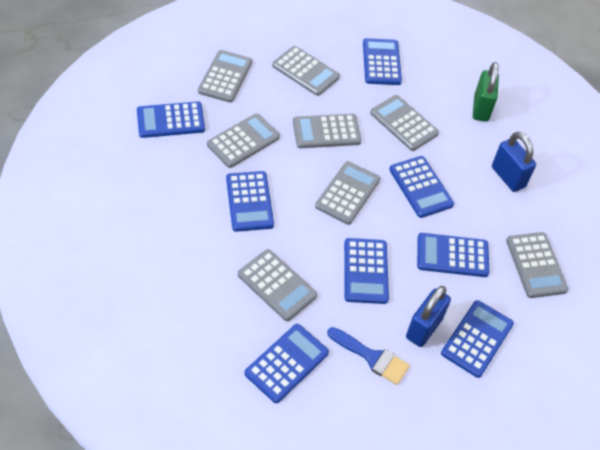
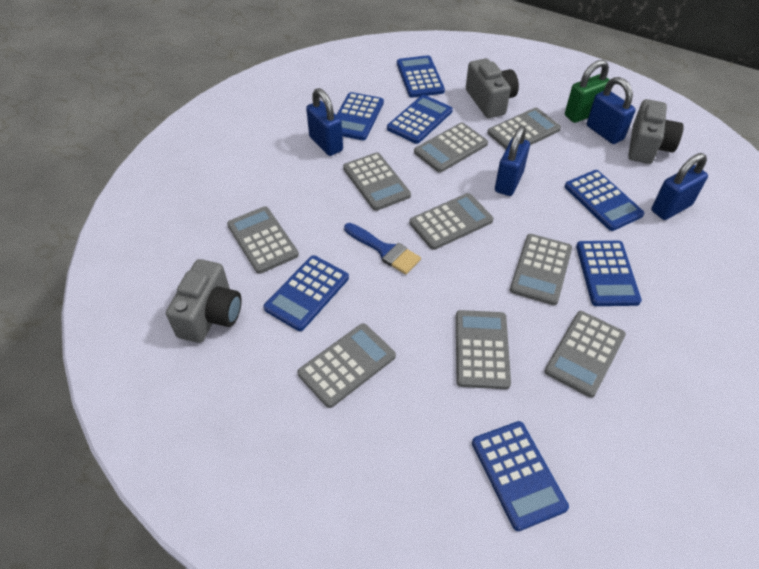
blue calculator: 8 -> 7
blue padlock: 2 -> 4
grey calculator: 8 -> 9
grey camera: 0 -> 3

